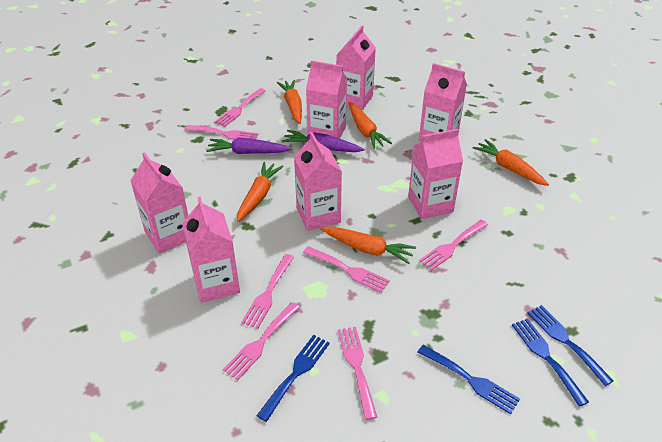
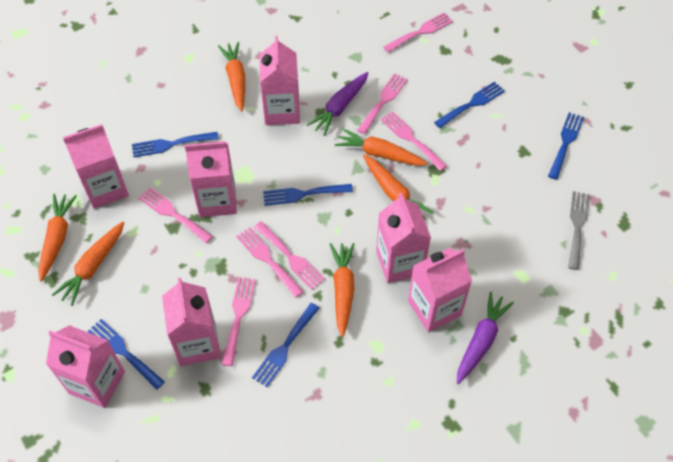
blue fork: 4 -> 6
grey fork: 0 -> 1
orange carrot: 5 -> 6

